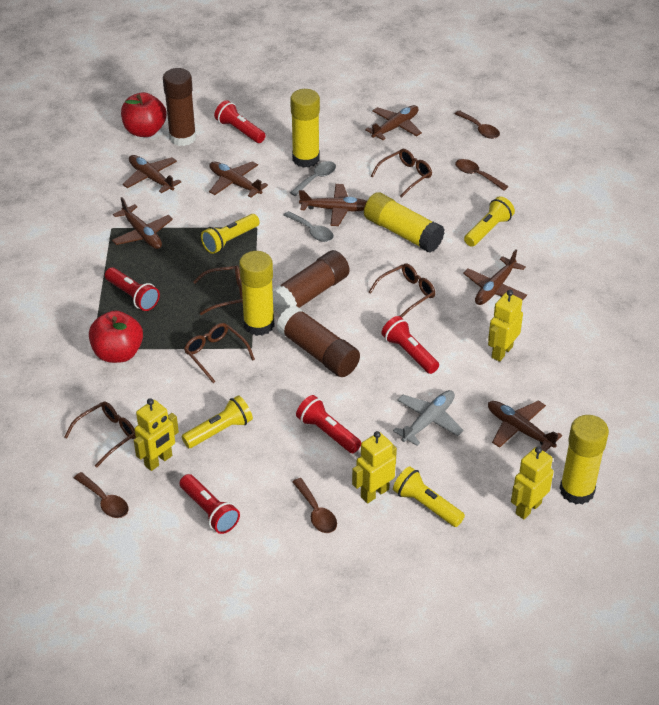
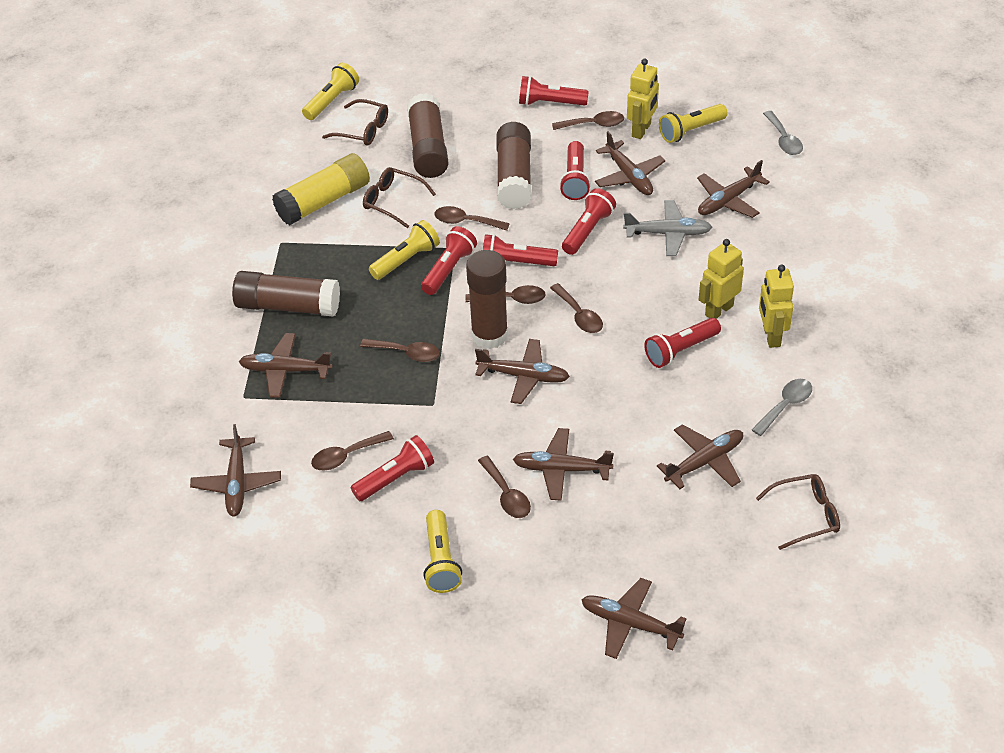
brown glasses: 5 -> 3
brown glue stick: 3 -> 4
brown plane: 7 -> 8
brown spoon: 4 -> 7
red apple: 2 -> 0
red flashlight: 5 -> 7
yellow glue stick: 4 -> 1
yellow robot: 4 -> 3

